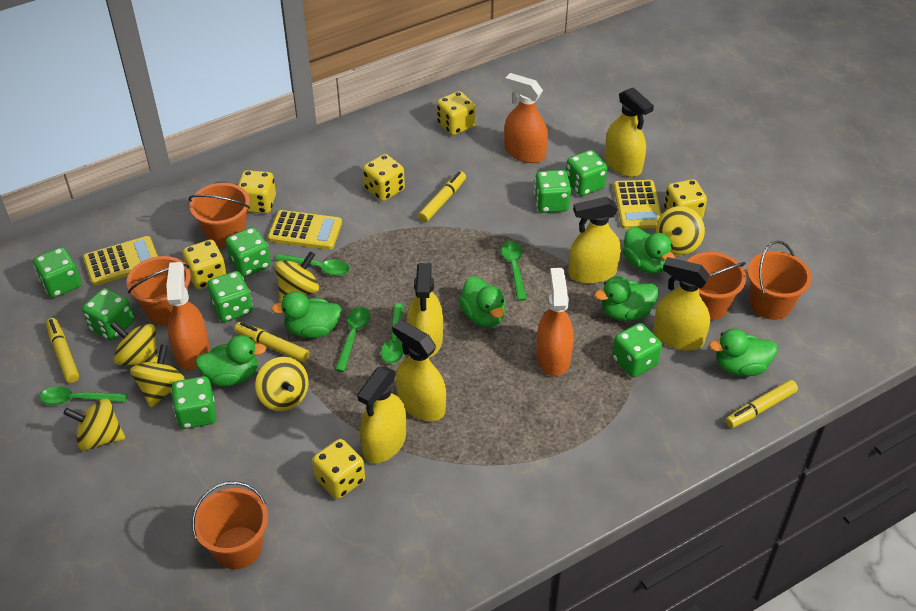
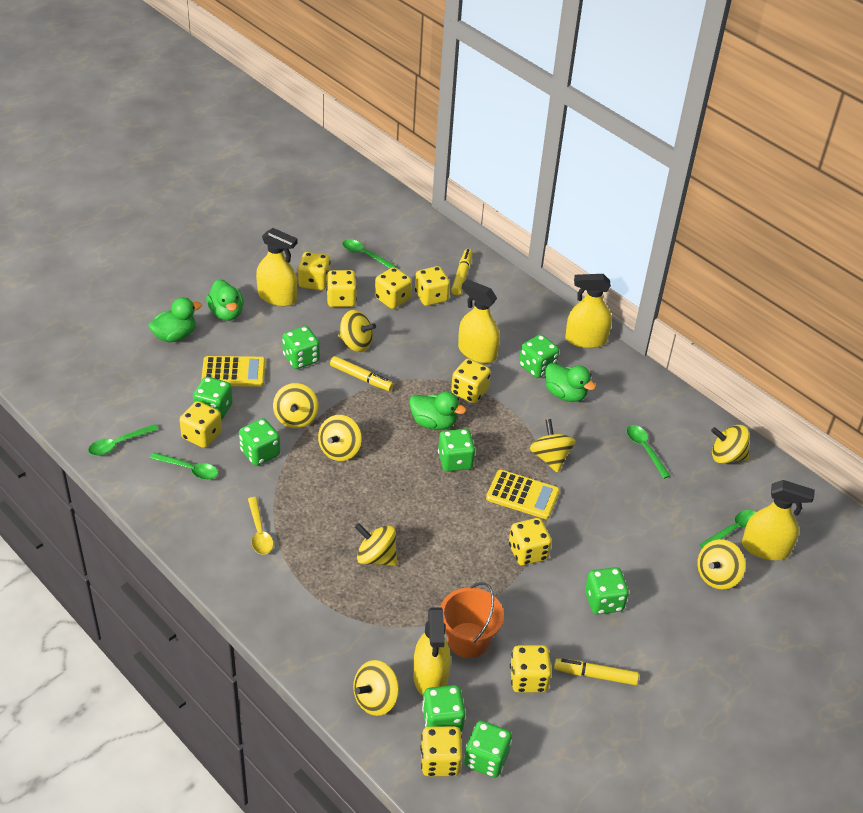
green duck: 6 -> 4
orange bucket: 5 -> 1
orange spray bottle: 3 -> 0
yellow calculator: 3 -> 2
yellow dice: 6 -> 9
yellow marker: 4 -> 3
yellow spinning top: 6 -> 8
yellow spoon: 0 -> 1
yellow spray bottle: 6 -> 5

